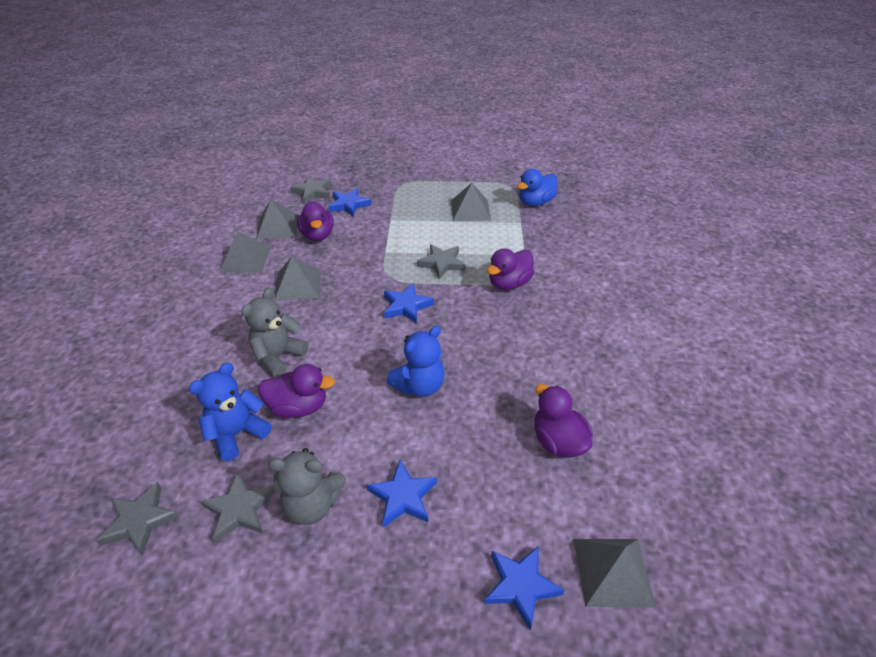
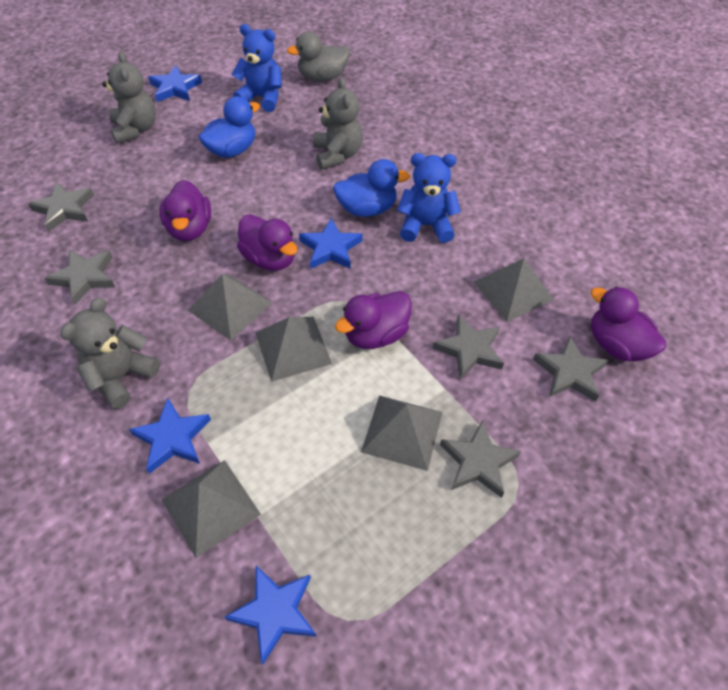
blue duck: 1 -> 2
grey duck: 0 -> 1
grey star: 4 -> 5
grey teddy bear: 2 -> 3

